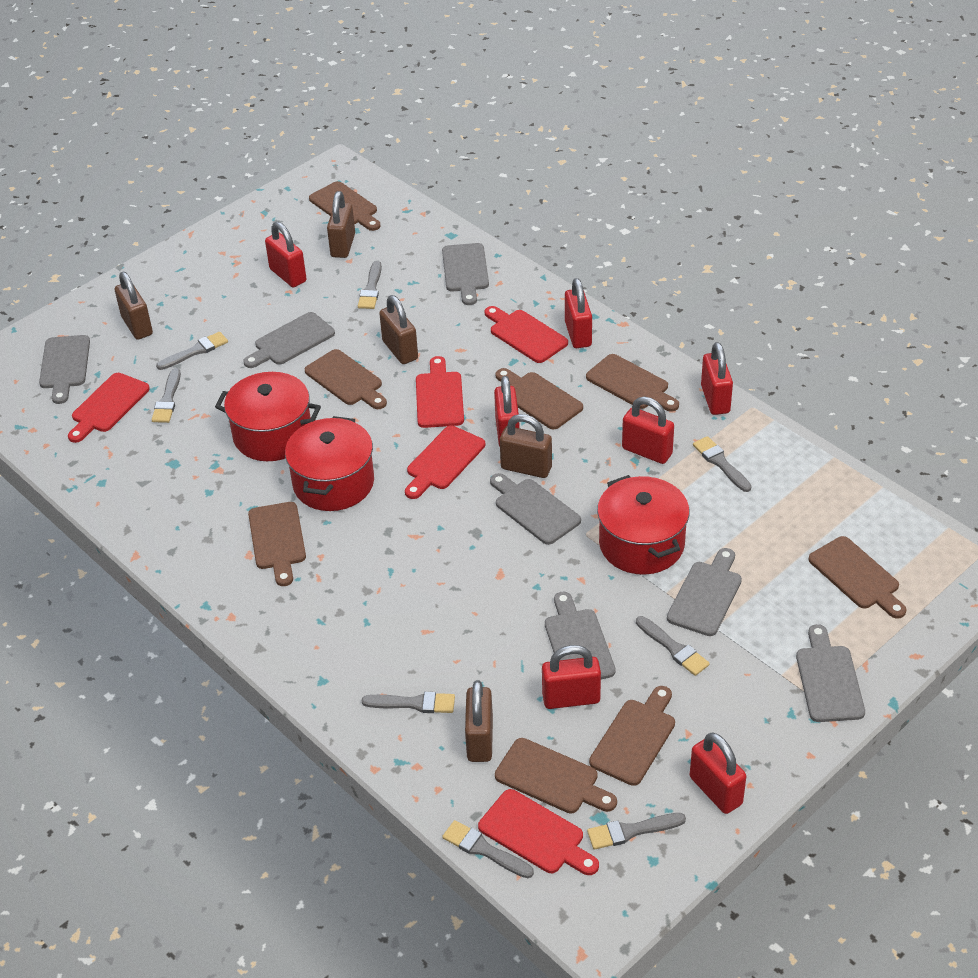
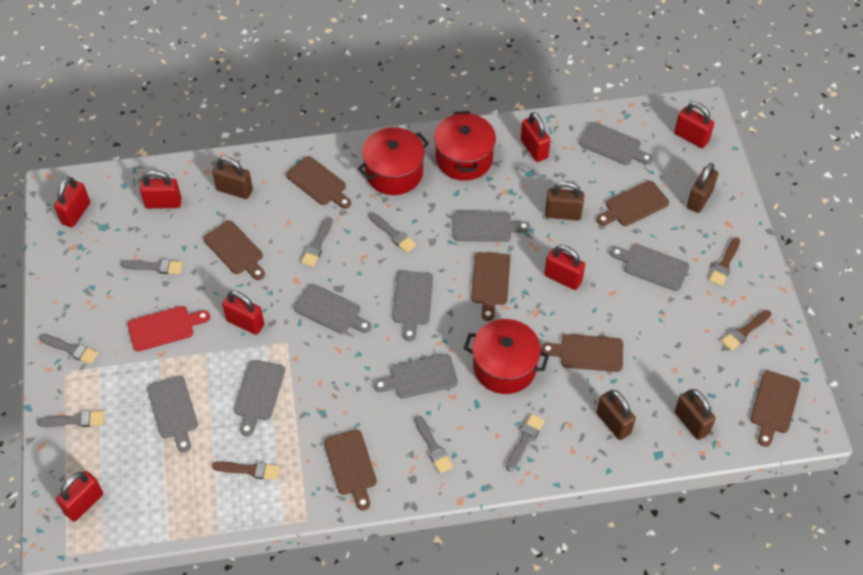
brown brush: 0 -> 3
brown cutting board: 8 -> 7
grey brush: 8 -> 7
grey cutting board: 7 -> 8
red cutting board: 5 -> 1

